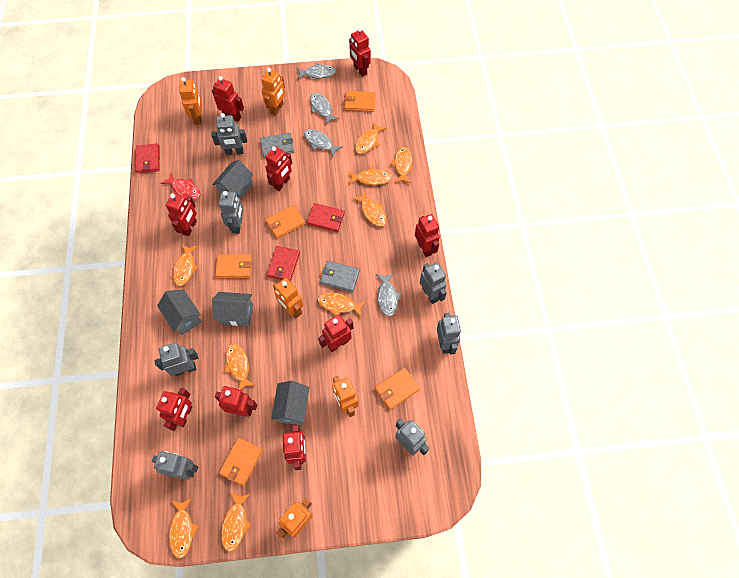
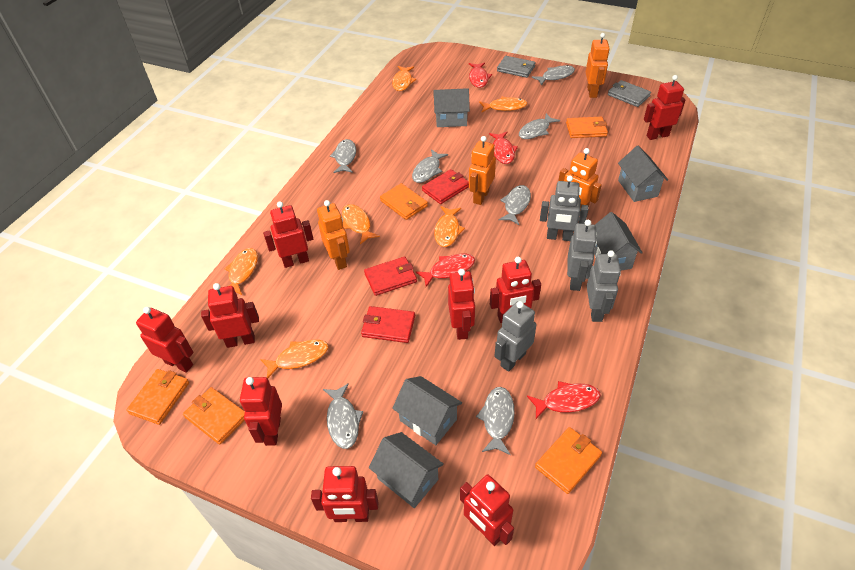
grey fish: 4 -> 7
grey house: 4 -> 5
grey robot: 7 -> 4
orange fish: 9 -> 6
orange robot: 5 -> 4
red fish: 1 -> 4

